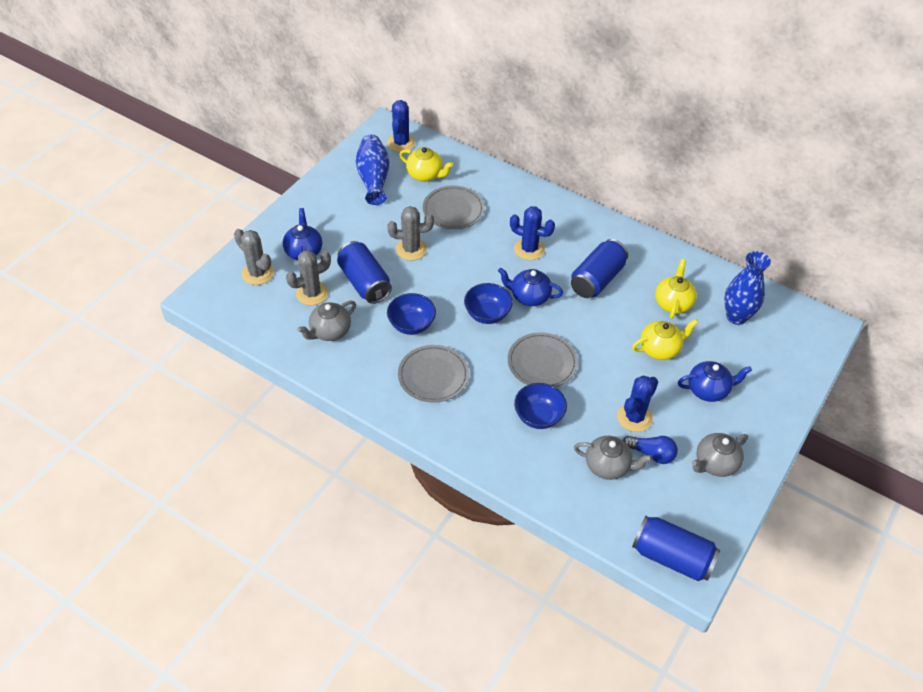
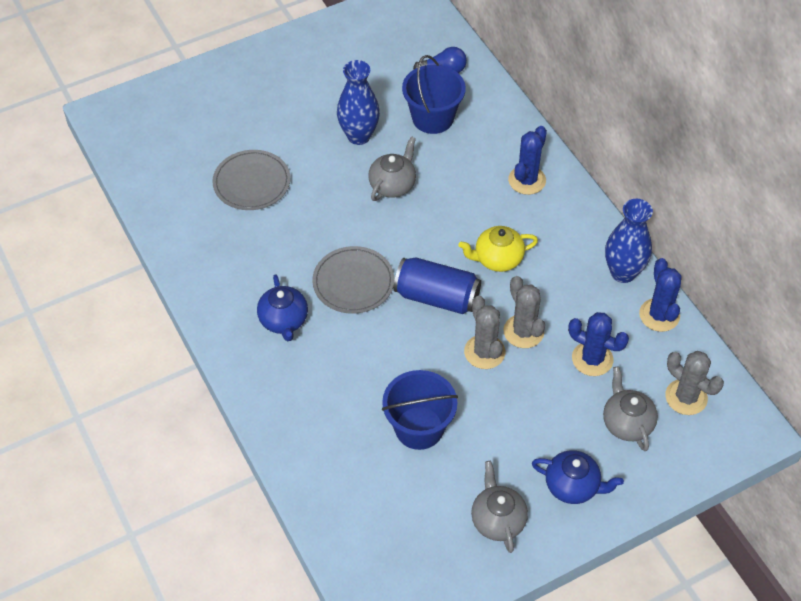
blue bowl: 3 -> 0
blue bucket: 0 -> 2
blue can: 3 -> 1
blue teapot: 3 -> 2
grey plate: 3 -> 2
yellow teapot: 3 -> 1

